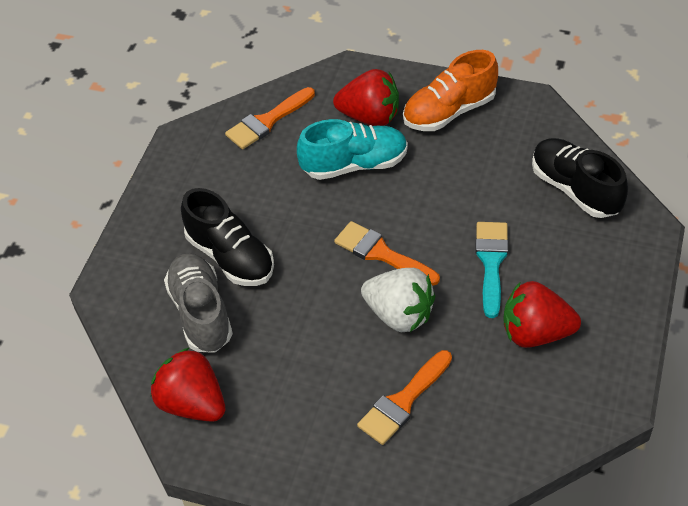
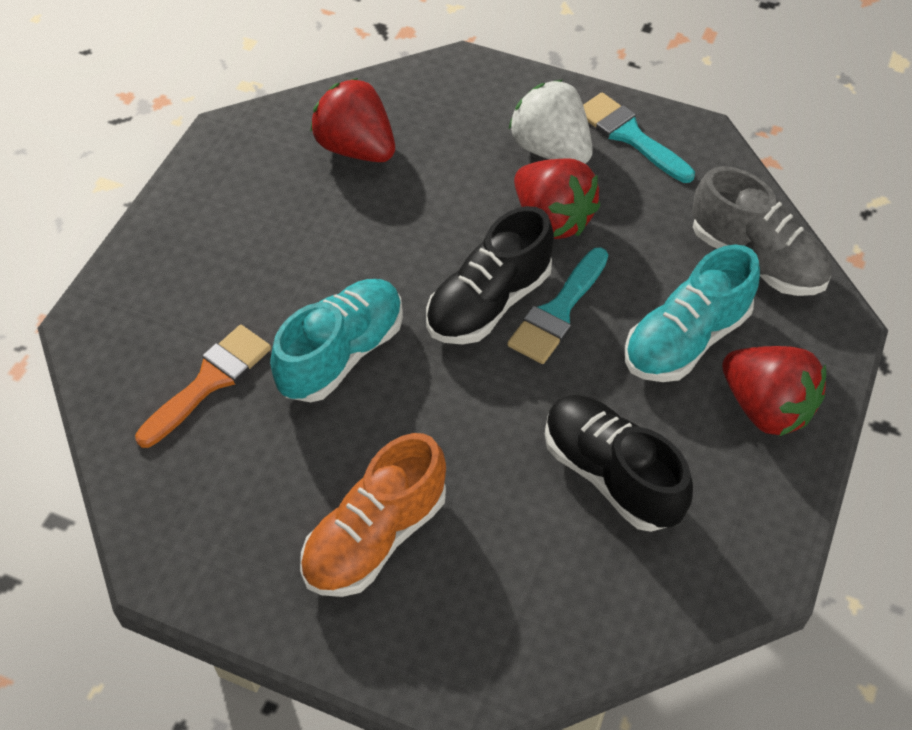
orange brush: 3 -> 1
turquoise brush: 1 -> 2
turquoise shoe: 1 -> 2

